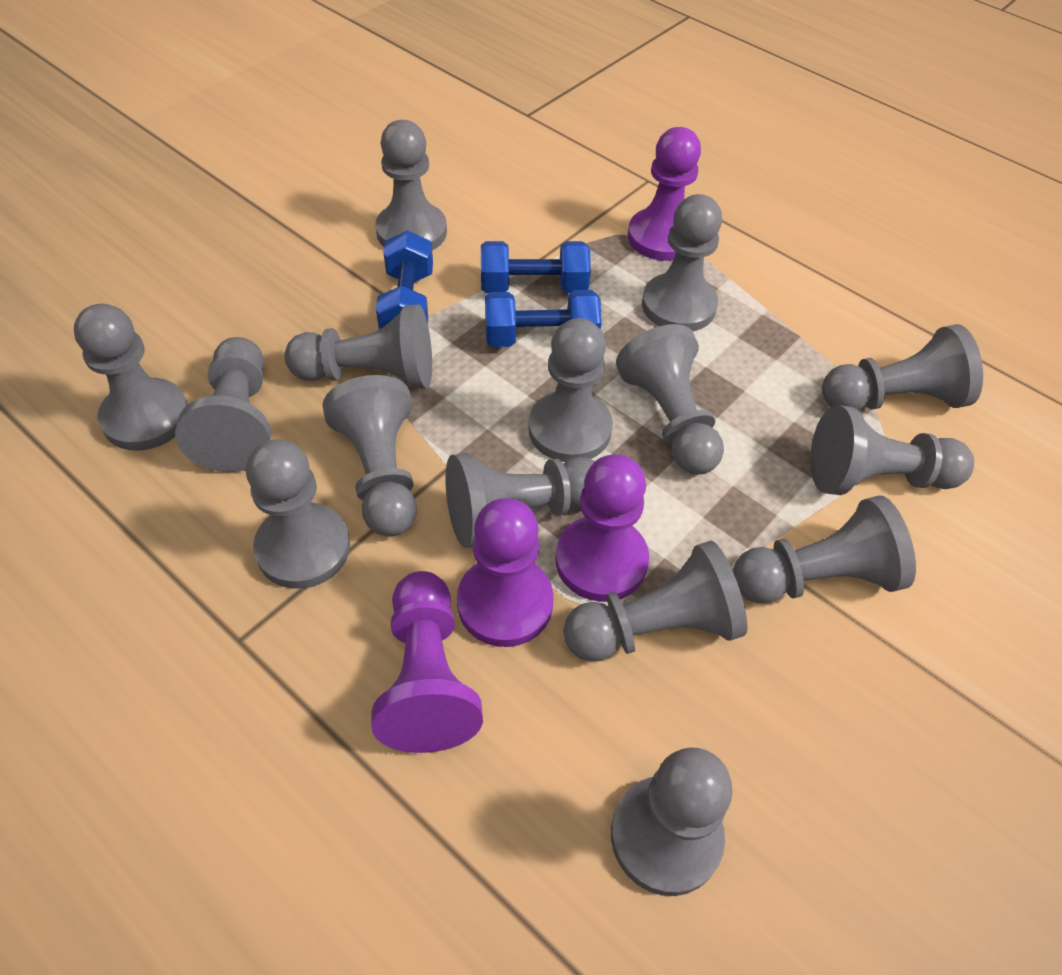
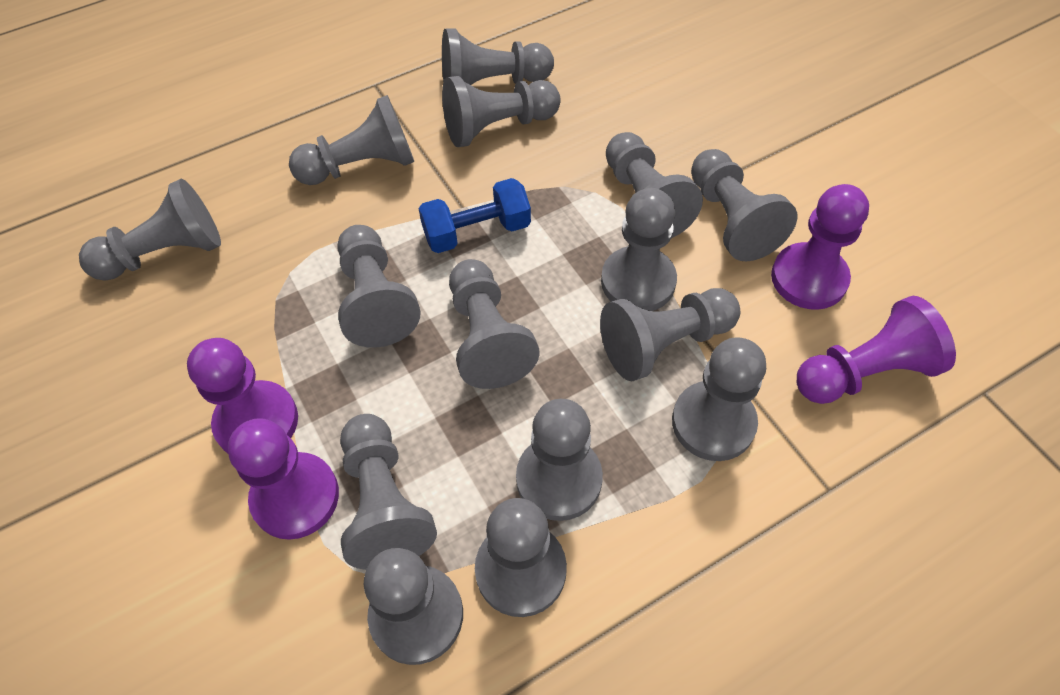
blue dumbbell: 3 -> 1

